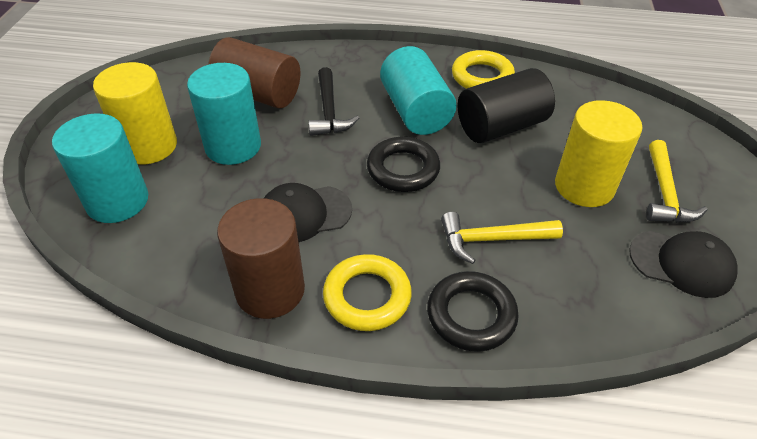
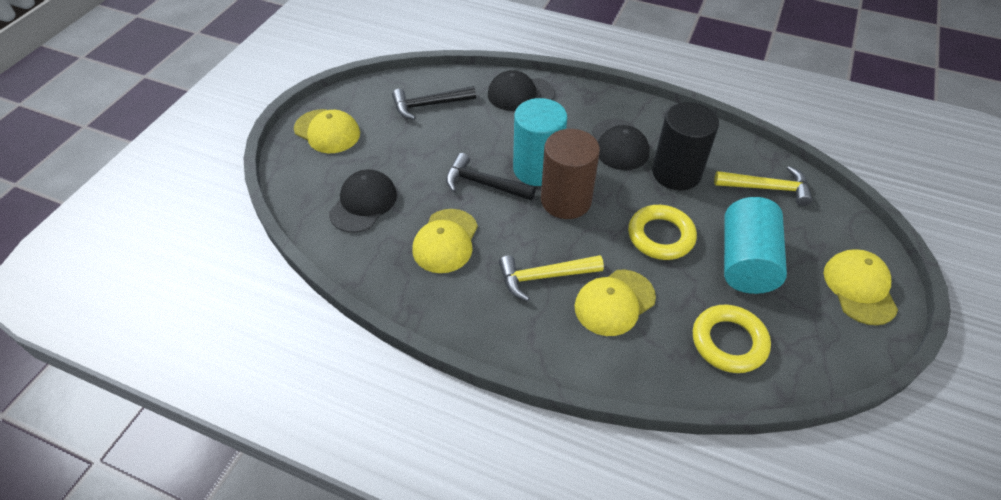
black cap: 2 -> 3
black hammer: 1 -> 2
black ring: 2 -> 0
brown cylinder: 2 -> 1
turquoise cylinder: 3 -> 2
yellow cap: 0 -> 4
yellow cylinder: 2 -> 0

